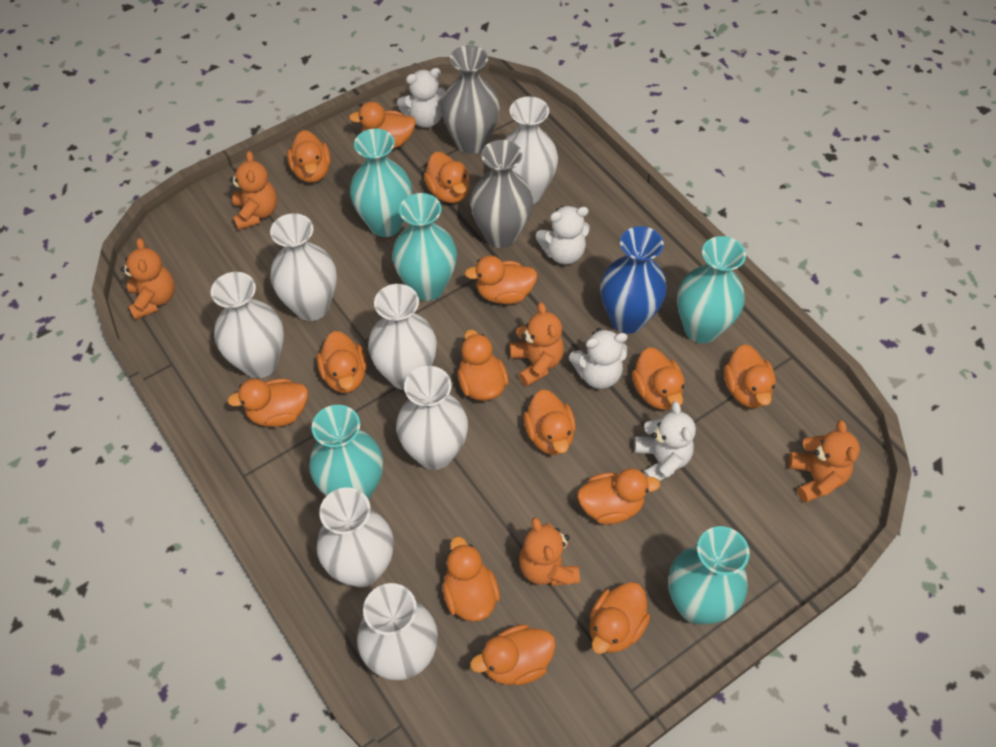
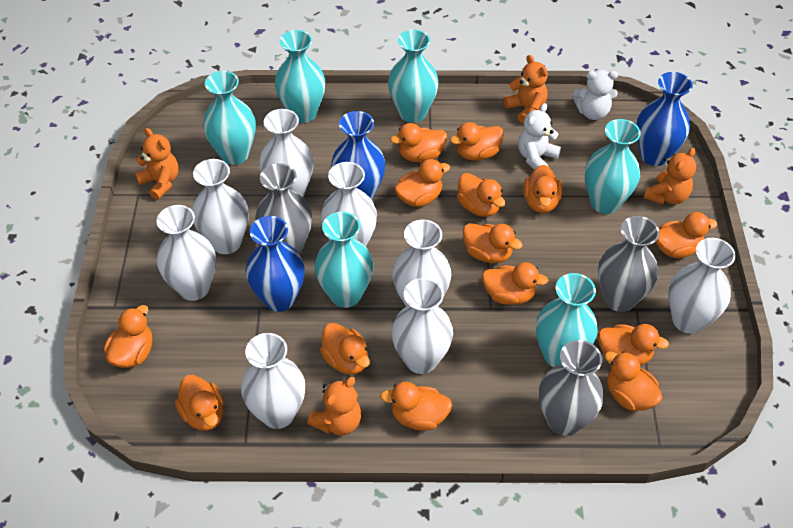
blue vase: 1 -> 3
grey vase: 2 -> 3
orange teddy bear: 5 -> 4
turquoise vase: 5 -> 6
white teddy bear: 4 -> 2
white vase: 7 -> 8

